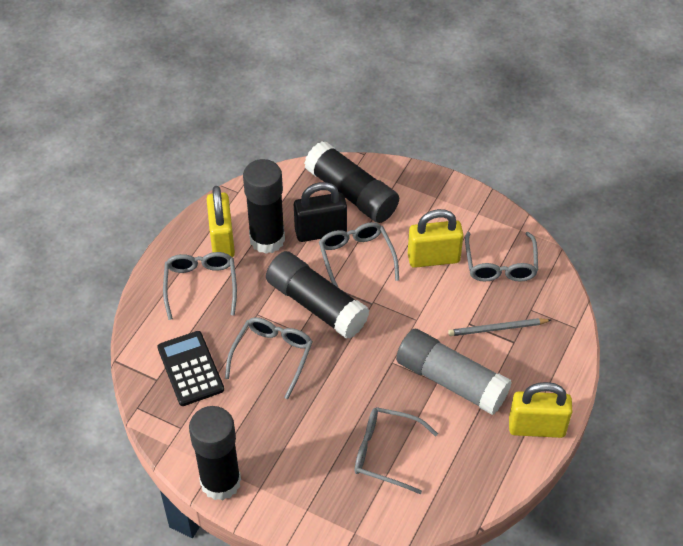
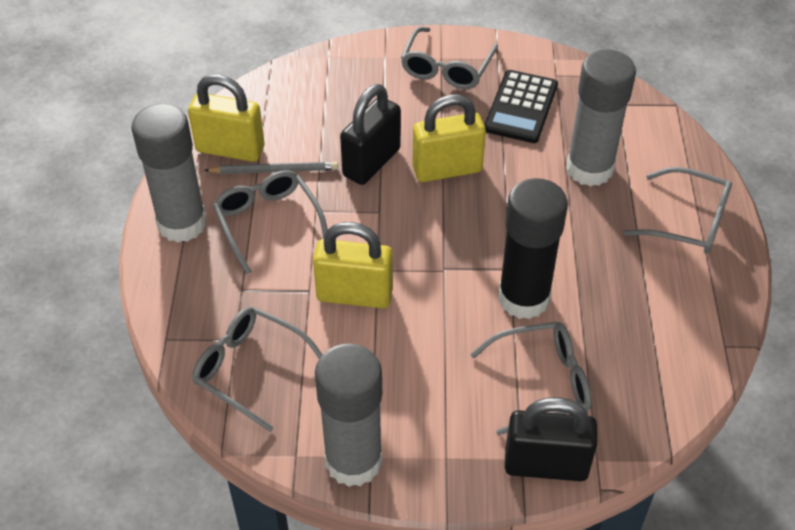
black glue stick: 4 -> 1
black padlock: 1 -> 2
grey glue stick: 1 -> 3

